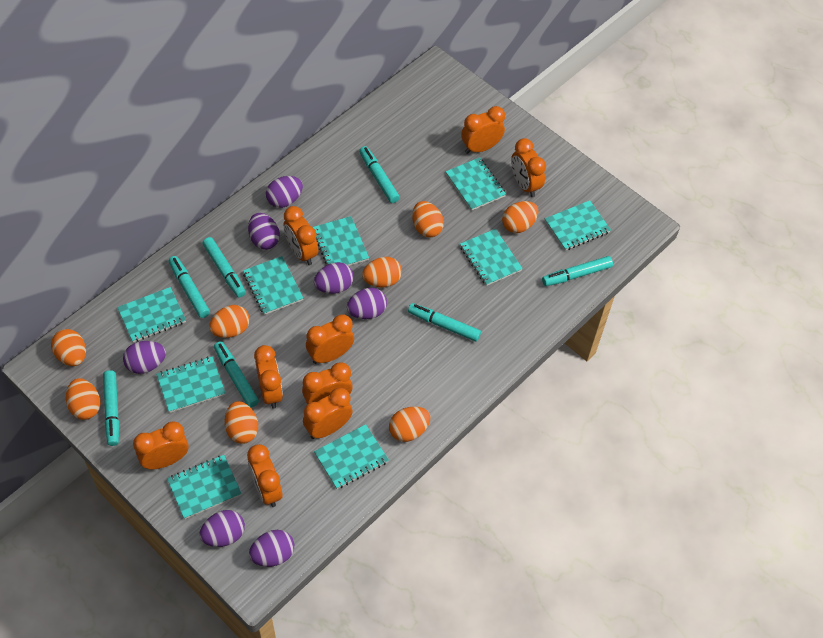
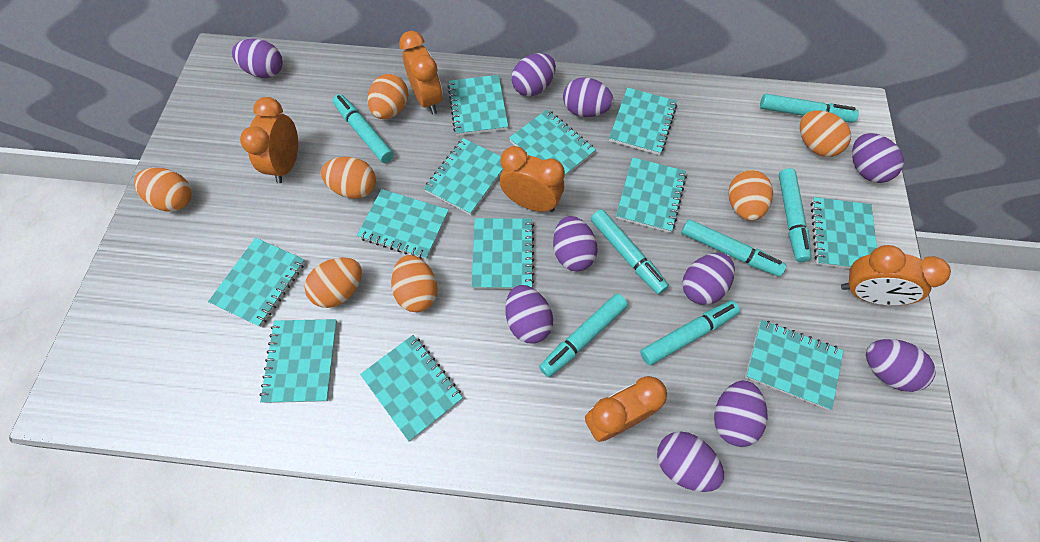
orange clock: 9 -> 5
orange egg: 8 -> 7
purple egg: 7 -> 10
turquoise notebook: 9 -> 12

